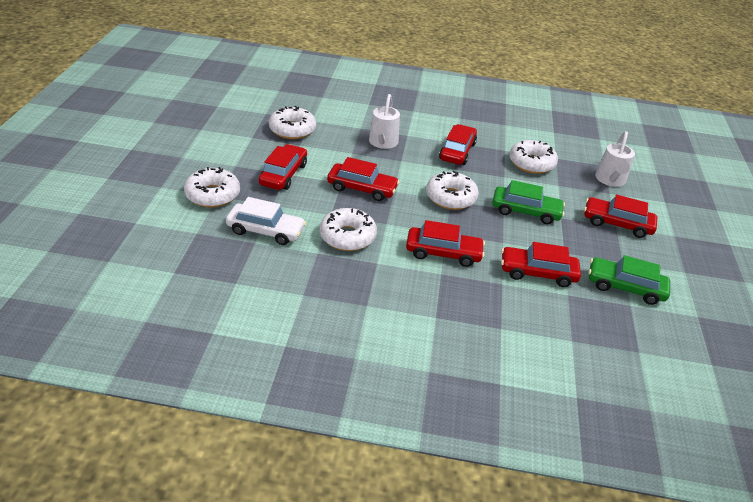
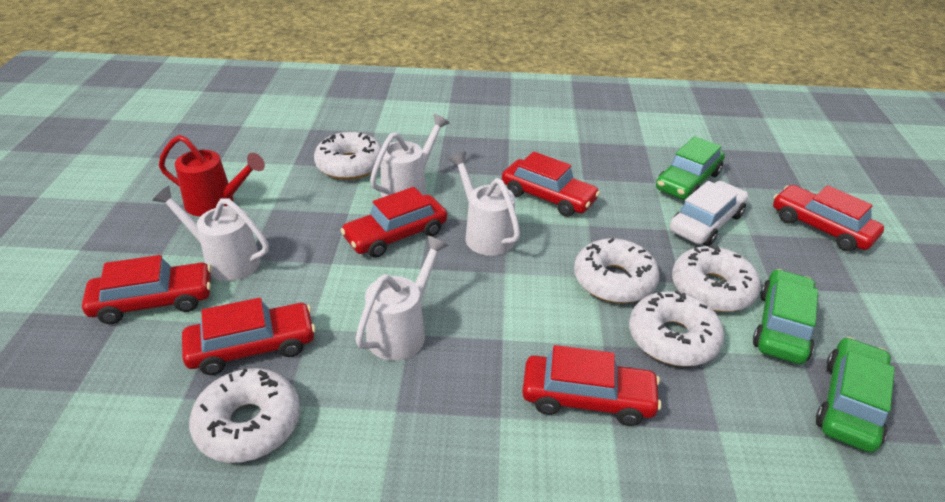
green car: 2 -> 3
red watering can: 0 -> 1
white watering can: 2 -> 4

